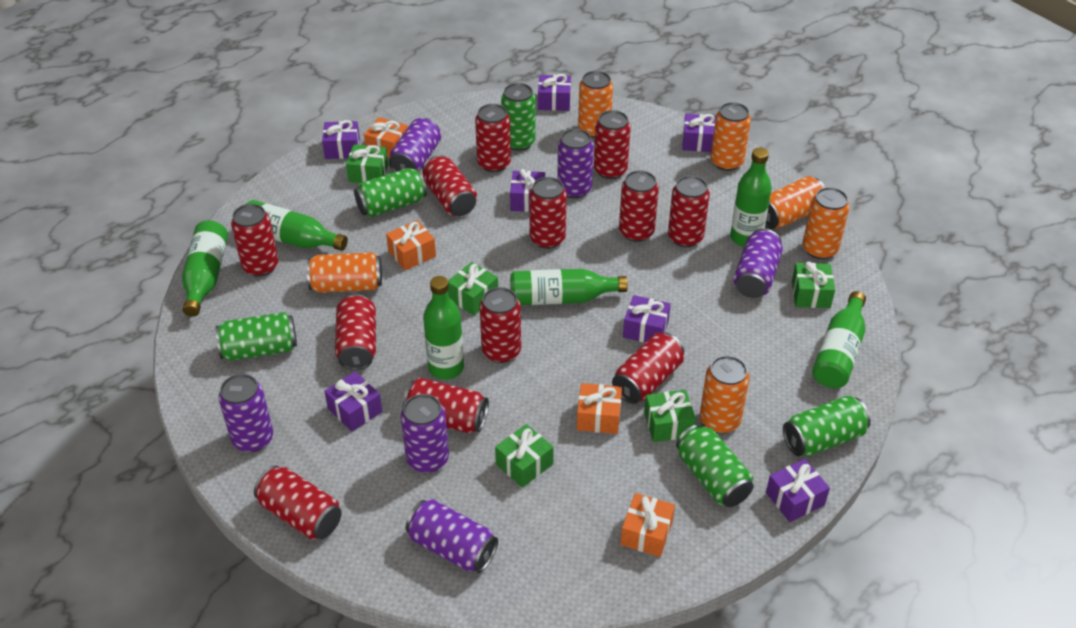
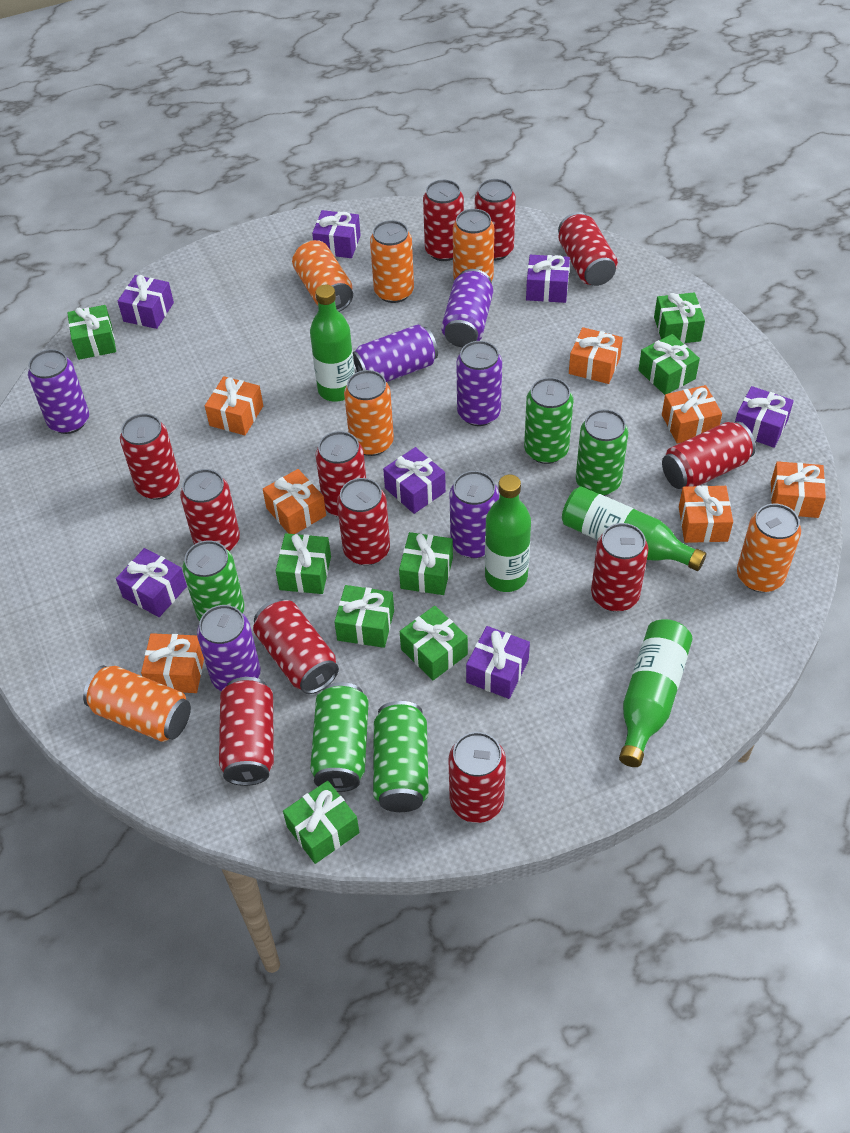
green bottle: 6 -> 4
green gift: 5 -> 8
orange gift: 4 -> 7

